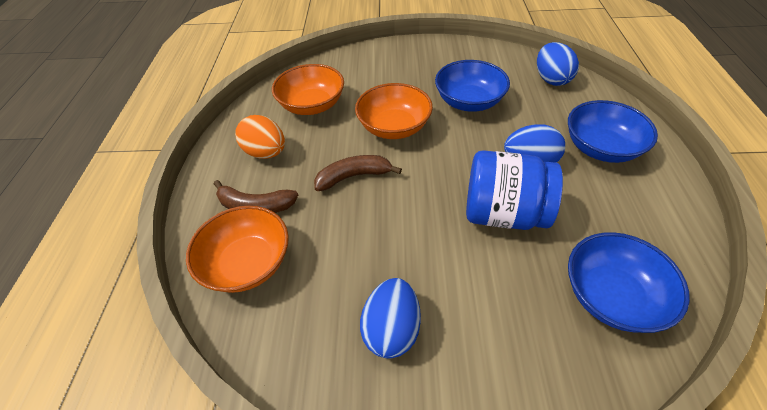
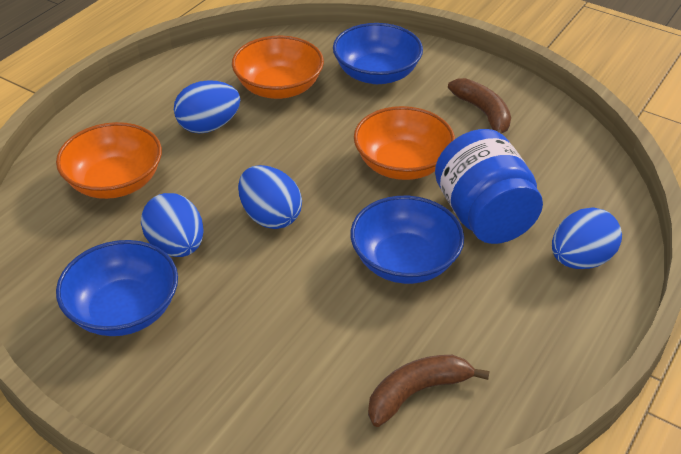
blue egg: 3 -> 4
orange egg: 1 -> 0

